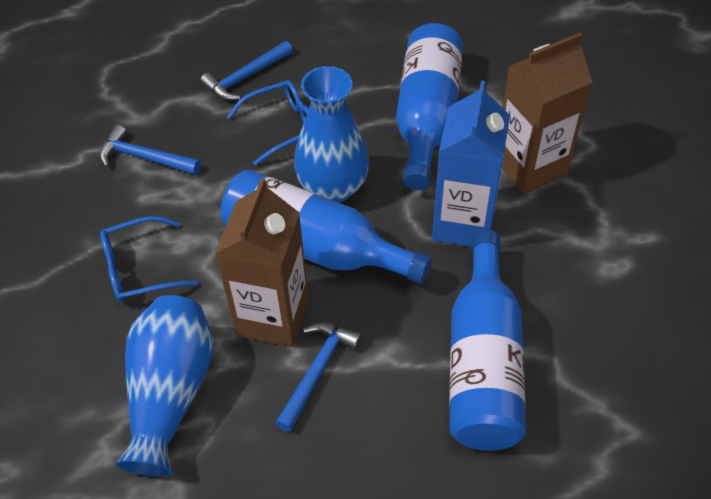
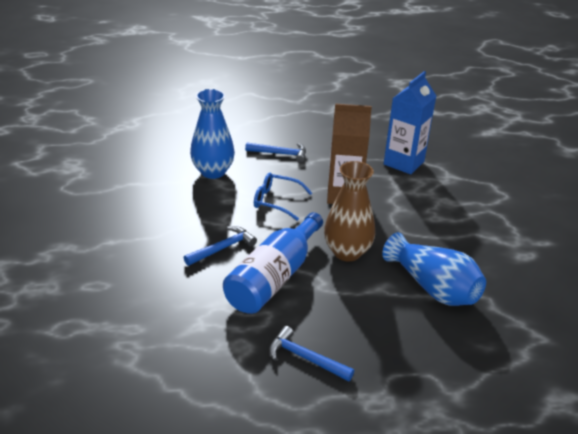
blue bottle: 3 -> 1
blue glasses: 2 -> 1
brown carton: 2 -> 1
brown vase: 0 -> 1

